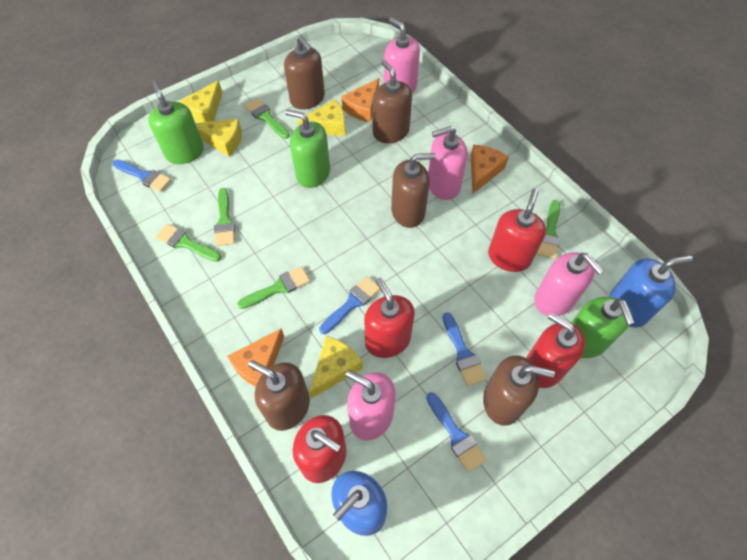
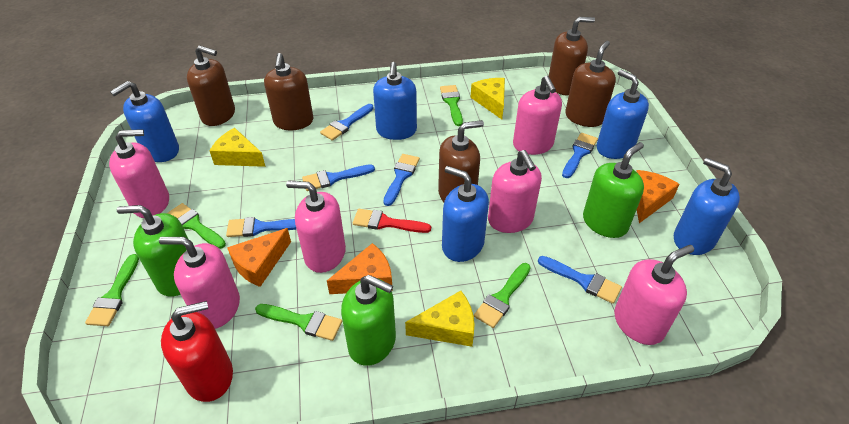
blue brush: 4 -> 6
blue soap dispenser: 2 -> 5
pink soap dispenser: 4 -> 6
red brush: 0 -> 1
red soap dispenser: 4 -> 1
yellow cheese: 4 -> 3

